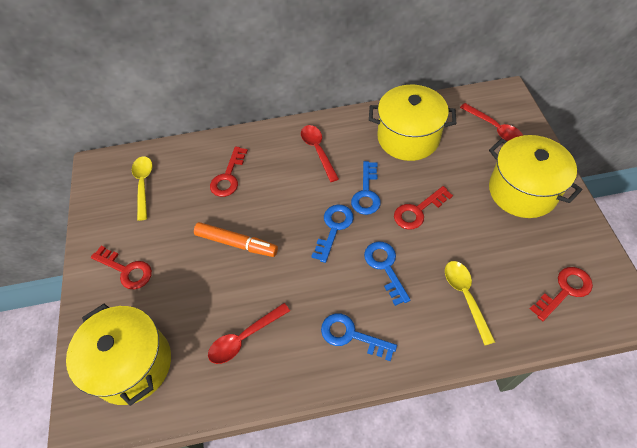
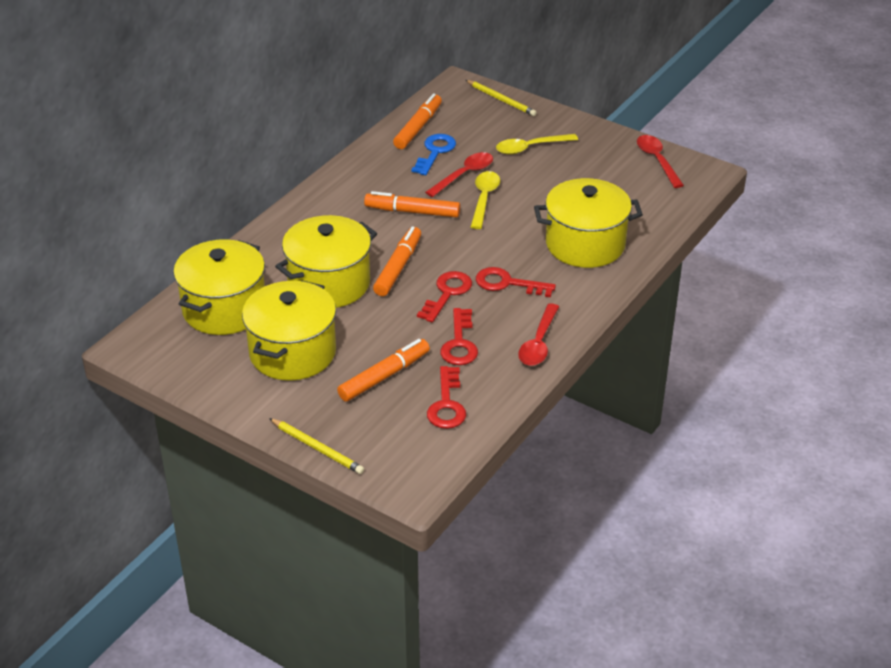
blue key: 4 -> 1
orange marker: 1 -> 4
yellow pencil: 0 -> 2
yellow pot: 3 -> 4

